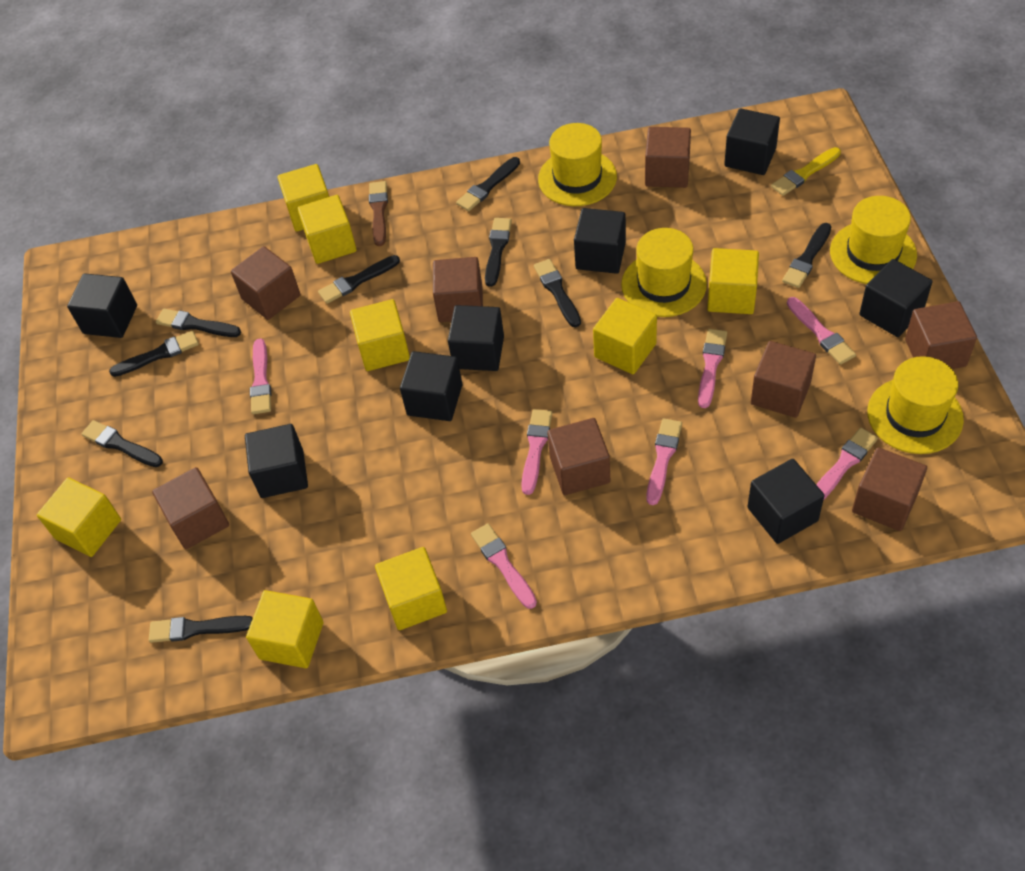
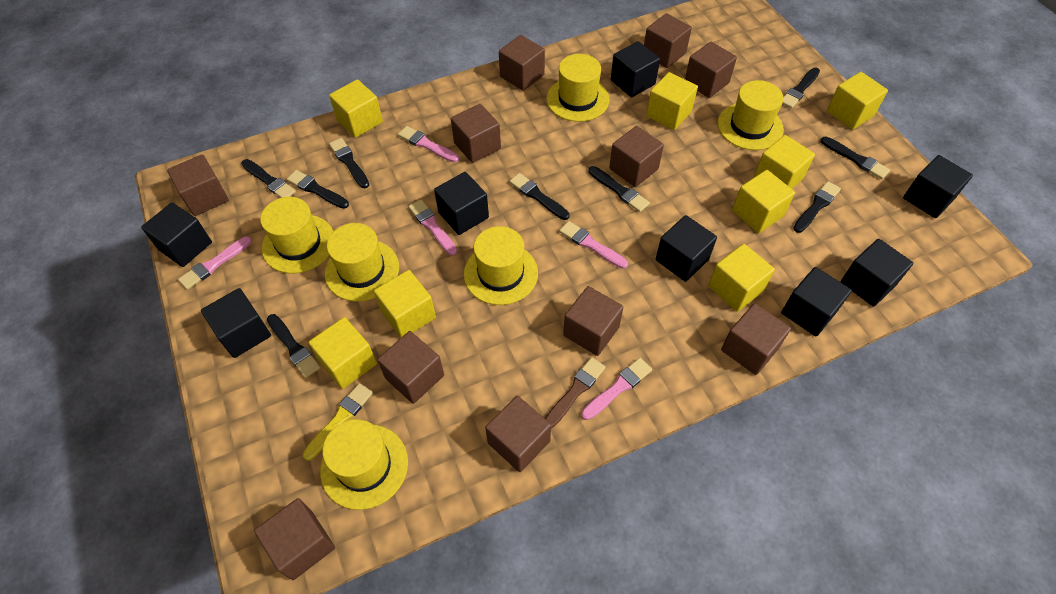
brown cube: 8 -> 11
pink brush: 7 -> 5
yellow hat: 4 -> 6

